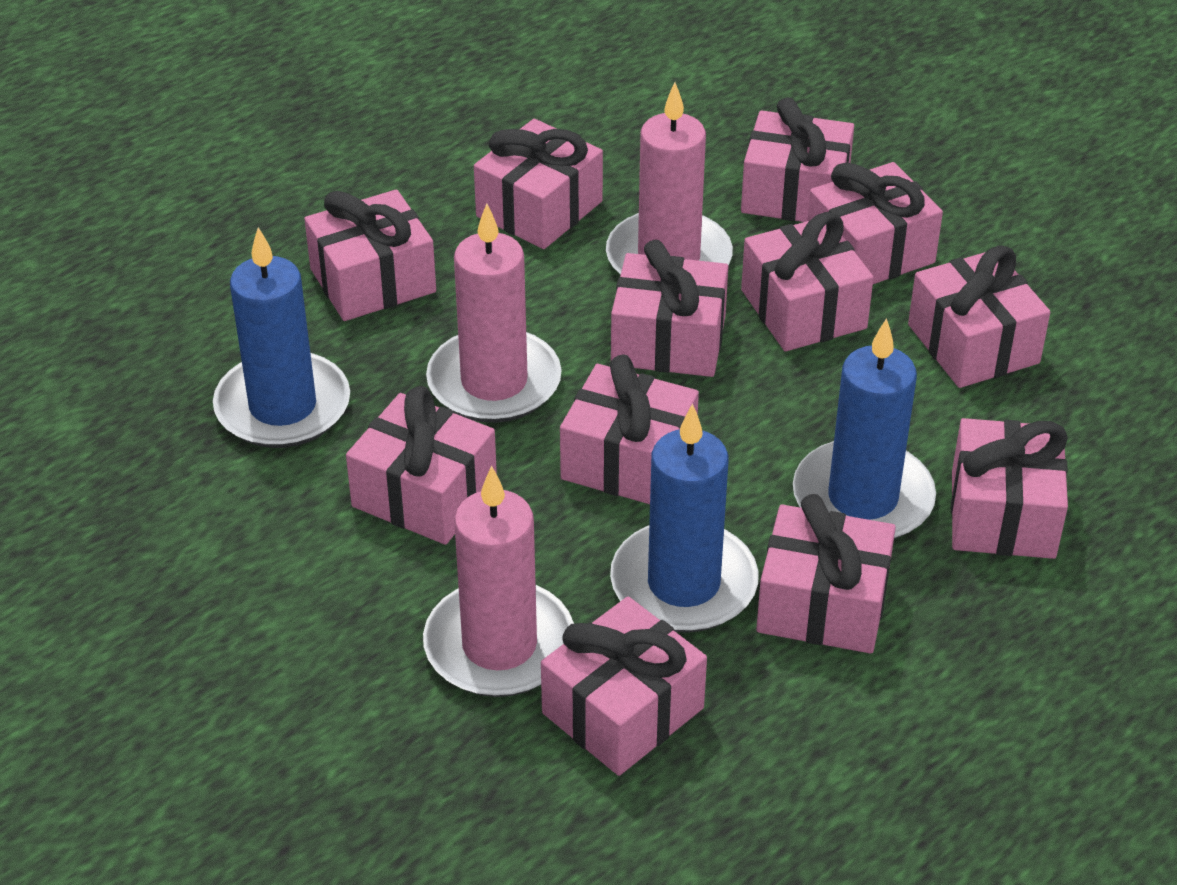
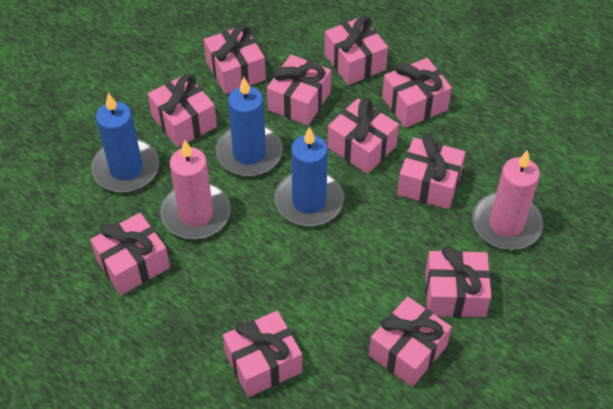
pink candle: 3 -> 2
pink gift: 12 -> 11

